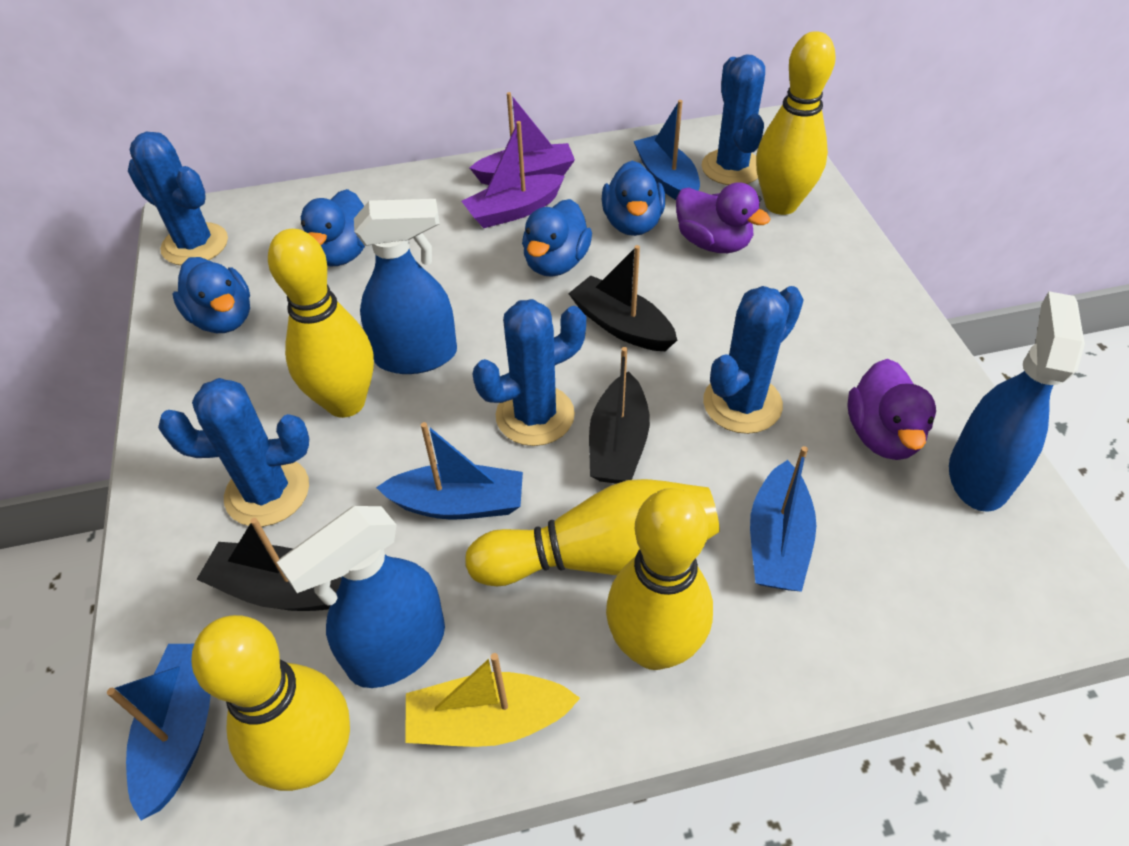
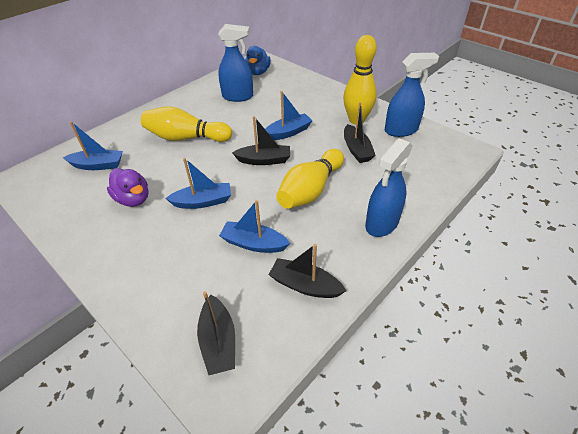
black boat: 3 -> 4
blue cactus: 5 -> 0
blue duck: 4 -> 1
purple boat: 2 -> 0
purple duck: 2 -> 1
yellow boat: 1 -> 0
yellow bowling pin: 5 -> 3

